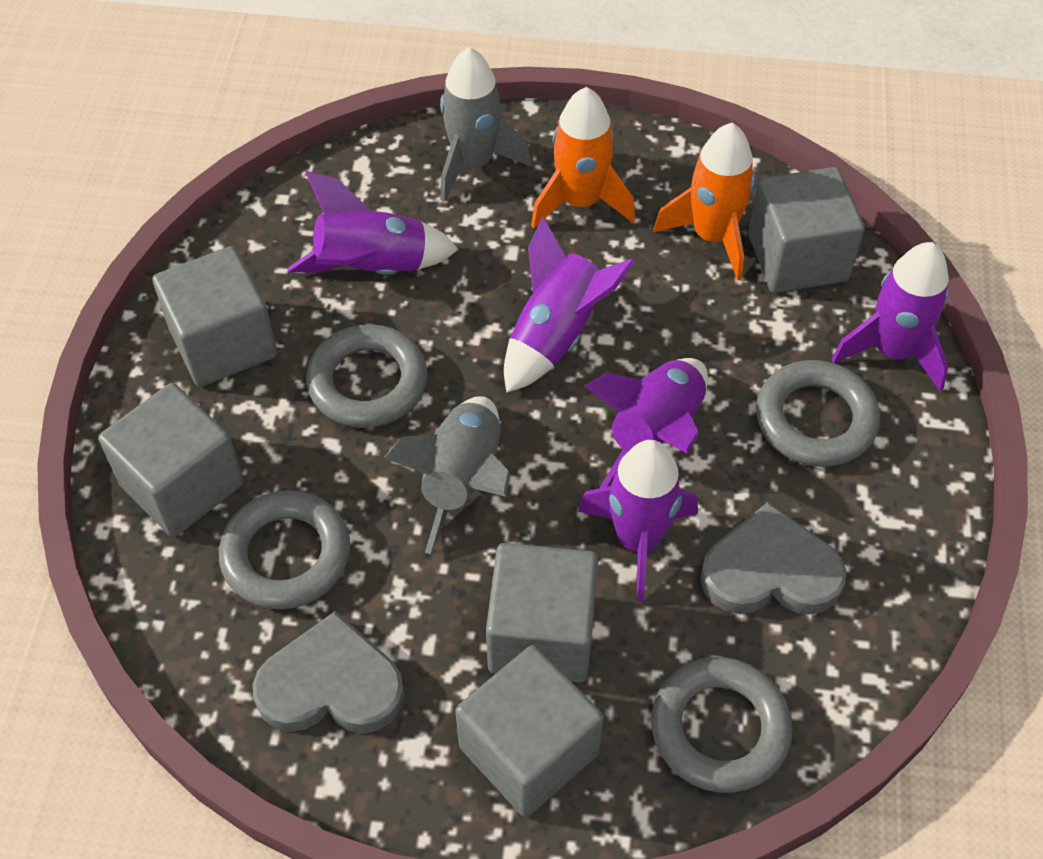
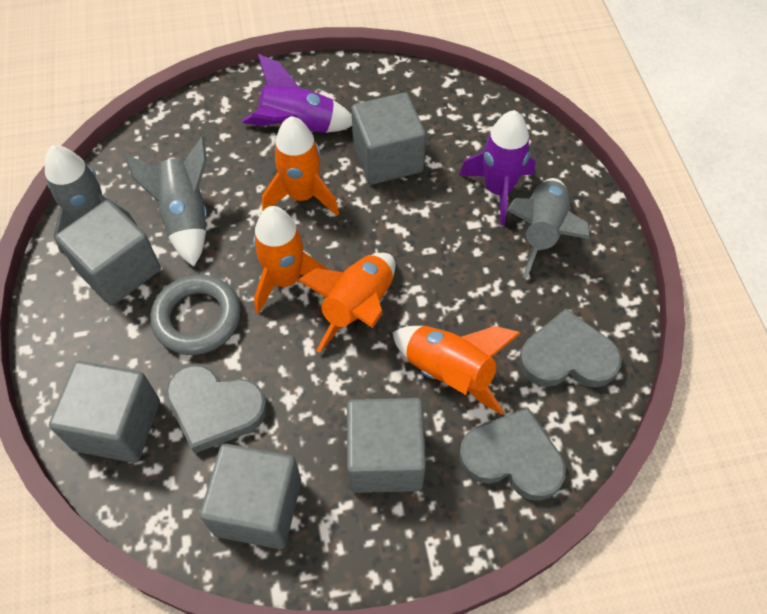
grey heart: 2 -> 3
grey ring: 4 -> 1
grey rocket: 2 -> 3
orange rocket: 2 -> 4
purple rocket: 5 -> 2

